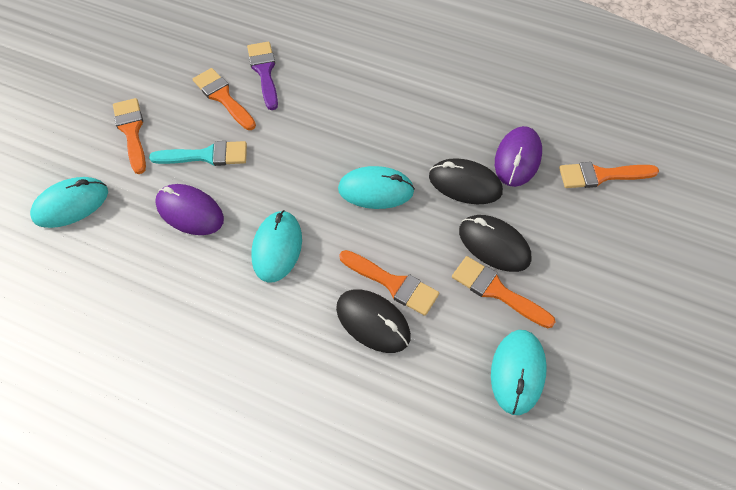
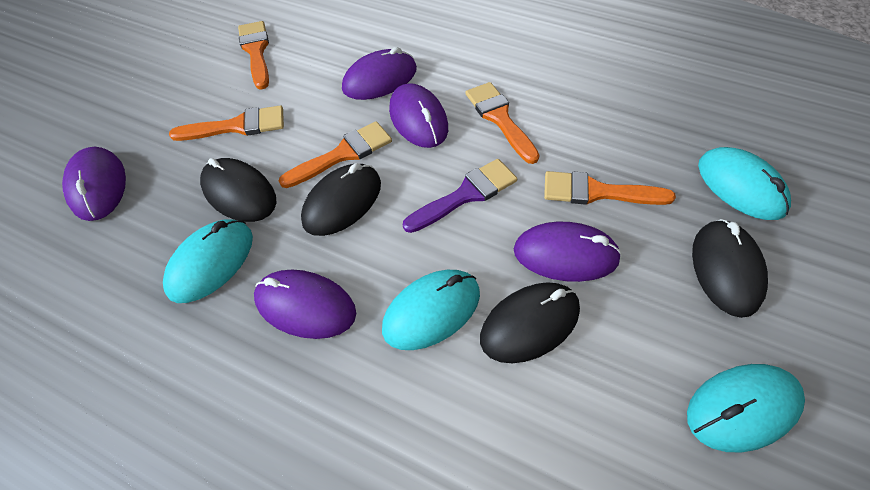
black mouse: 3 -> 4
purple mouse: 2 -> 5
turquoise brush: 1 -> 0

